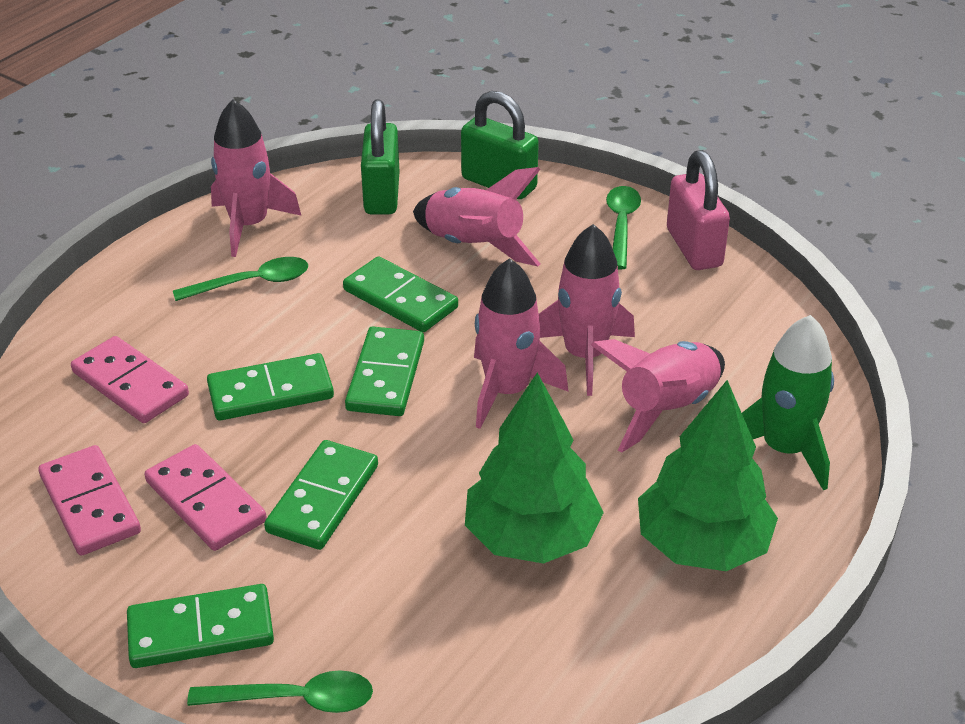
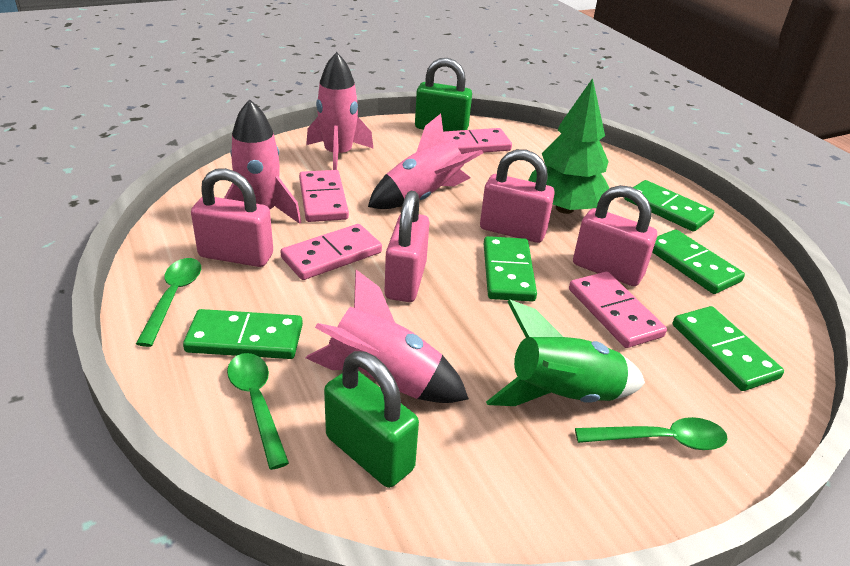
green tree: 2 -> 1
pink domino: 3 -> 4
pink padlock: 1 -> 4
pink rocket: 5 -> 4

